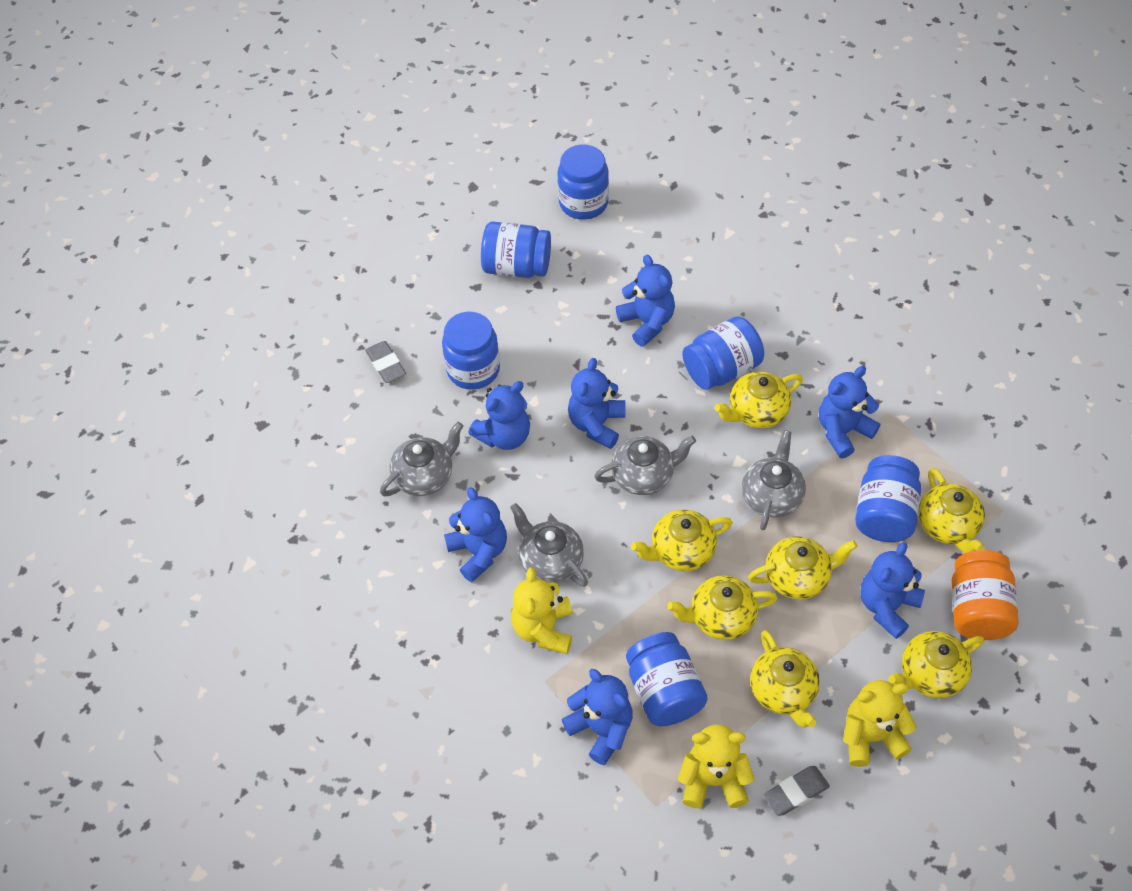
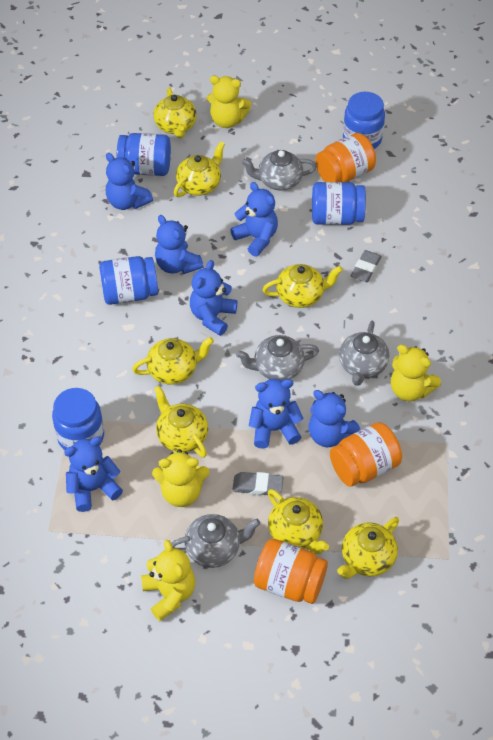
blue jar: 6 -> 5
orange jar: 1 -> 3
yellow teddy bear: 3 -> 4

